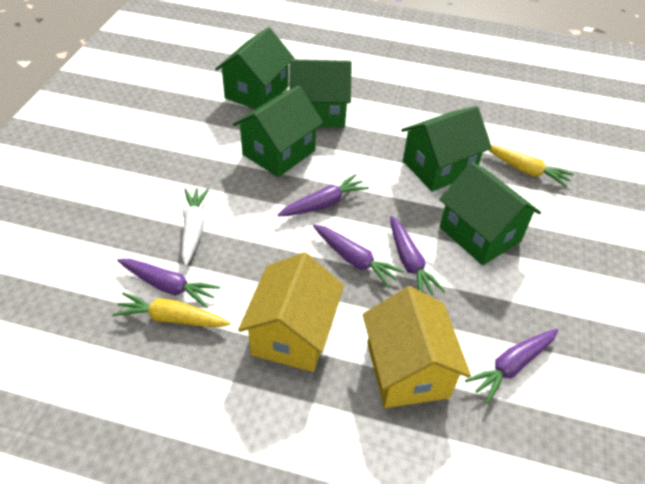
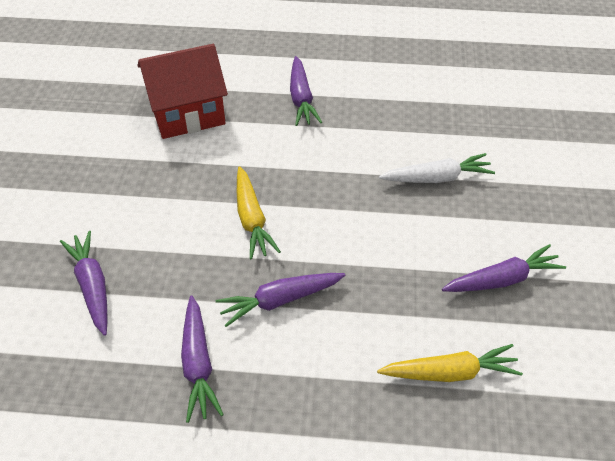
green house: 5 -> 0
red house: 0 -> 1
yellow house: 2 -> 0

